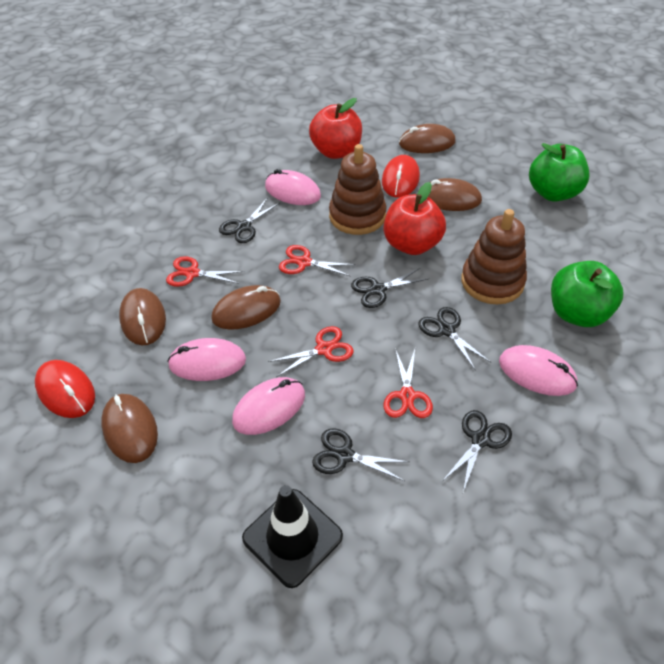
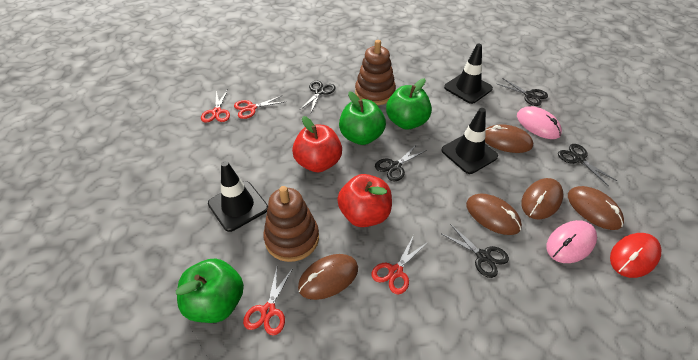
black traffic cone: 1 -> 3
green apple: 2 -> 3
pink mouse: 4 -> 2
red mouse: 2 -> 1

